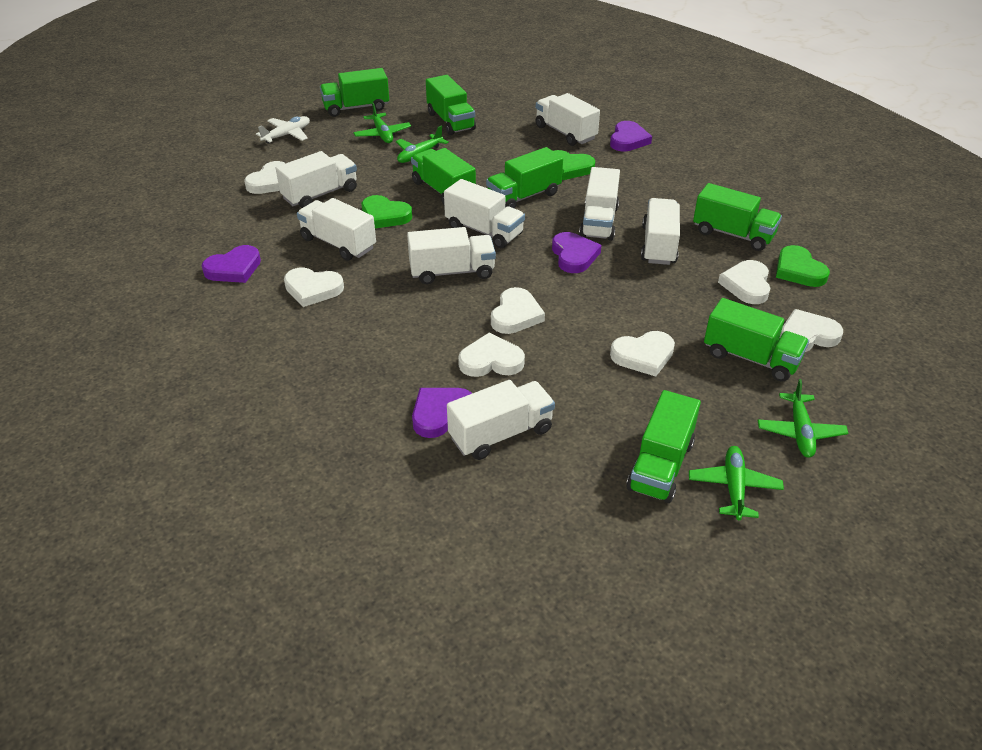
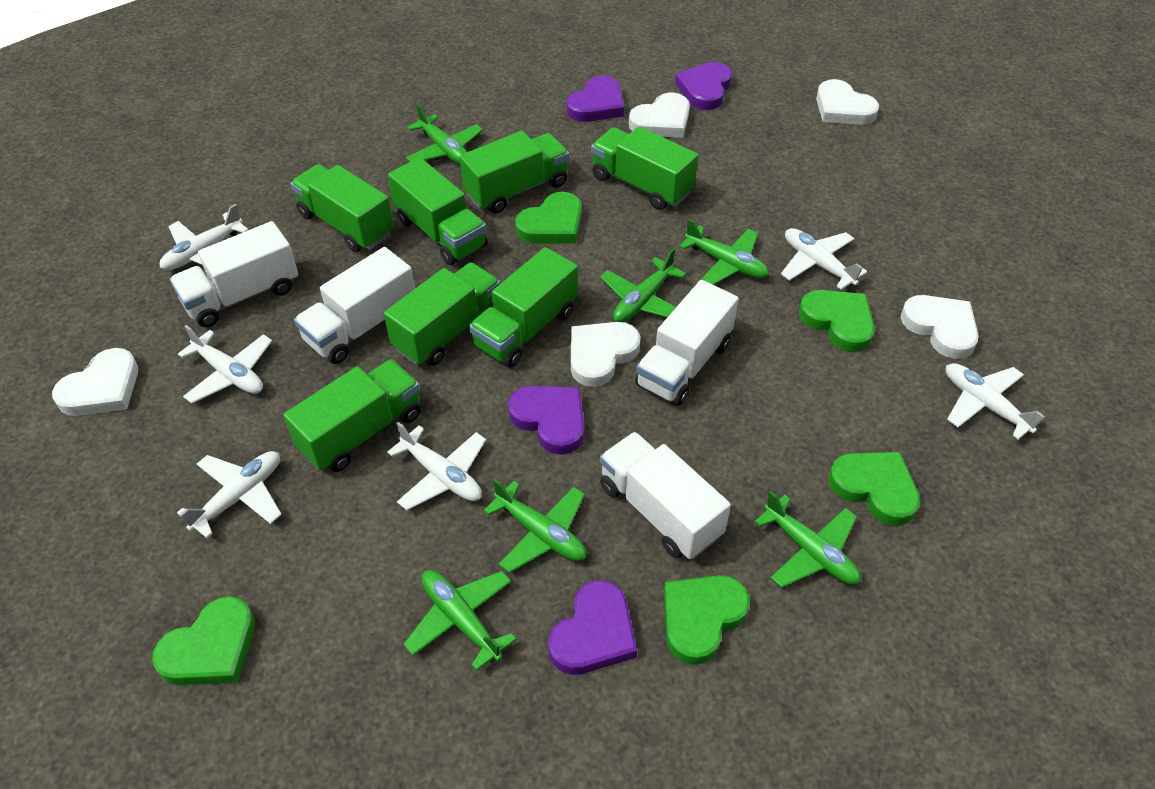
green heart: 3 -> 5
green plane: 4 -> 6
white heart: 7 -> 5
white plane: 1 -> 6
white truck: 8 -> 4

